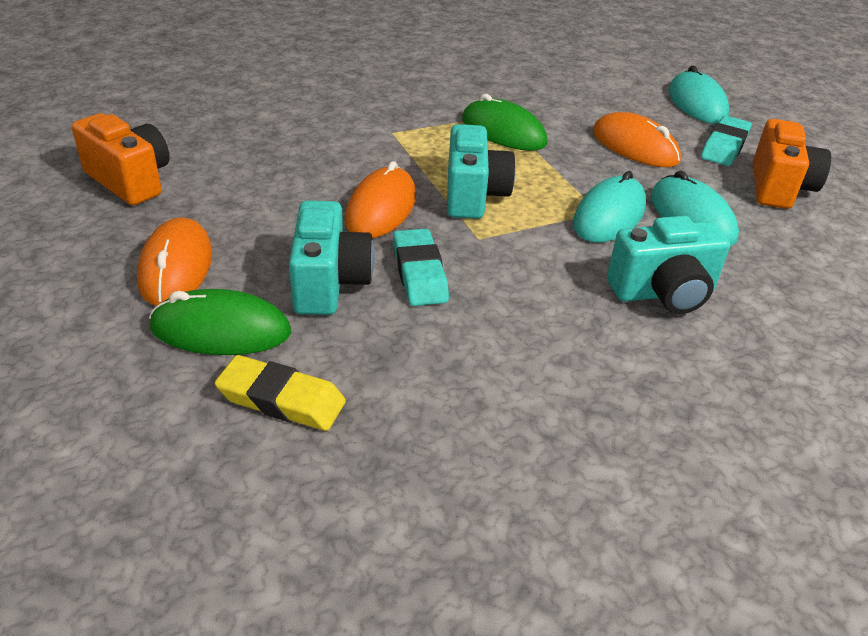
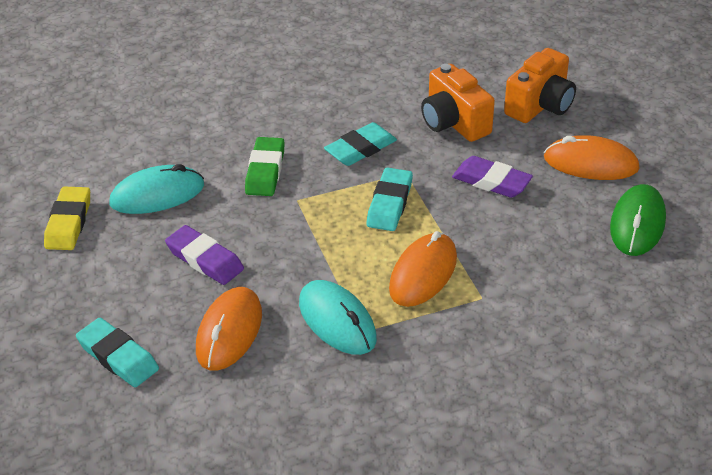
green eraser: 0 -> 1
green mouse: 2 -> 1
purple eraser: 0 -> 2
turquoise camera: 3 -> 0
turquoise eraser: 2 -> 3
turquoise mouse: 3 -> 2

